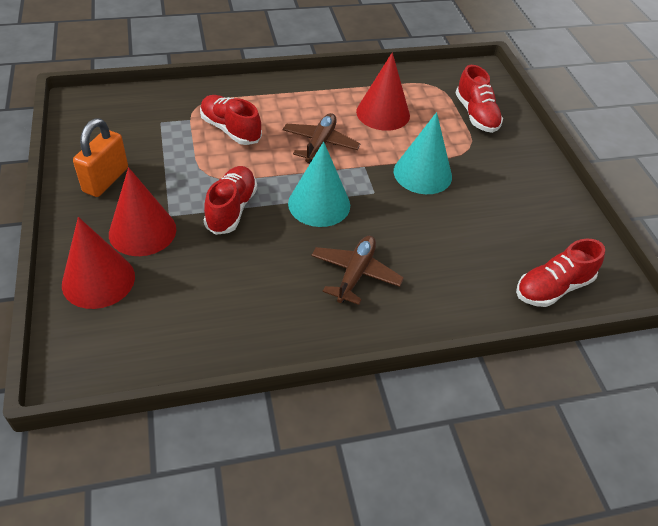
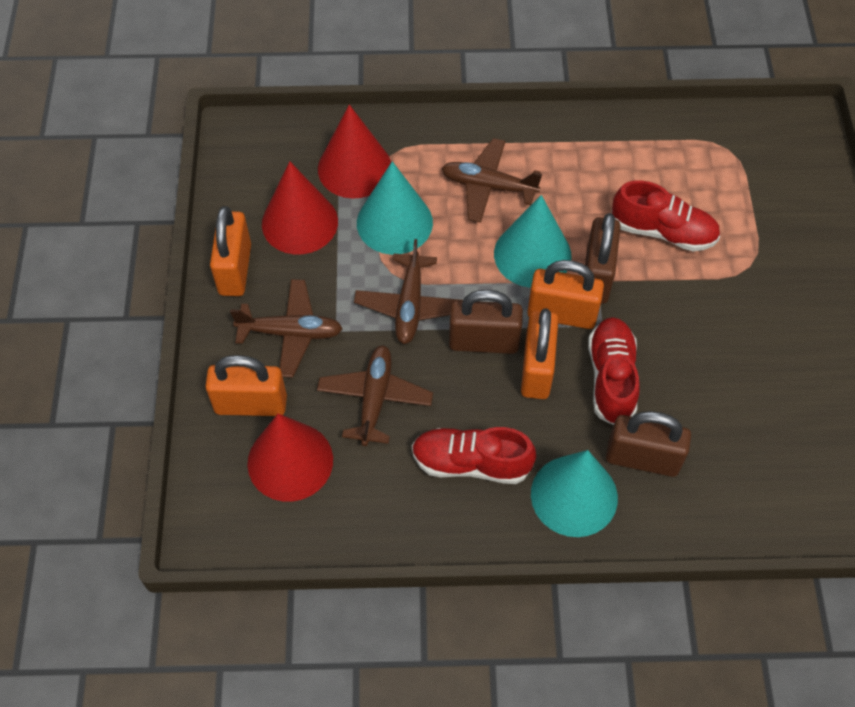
brown padlock: 0 -> 3
brown plane: 2 -> 4
orange padlock: 1 -> 4
red shoe: 4 -> 3
turquoise cone: 2 -> 3

